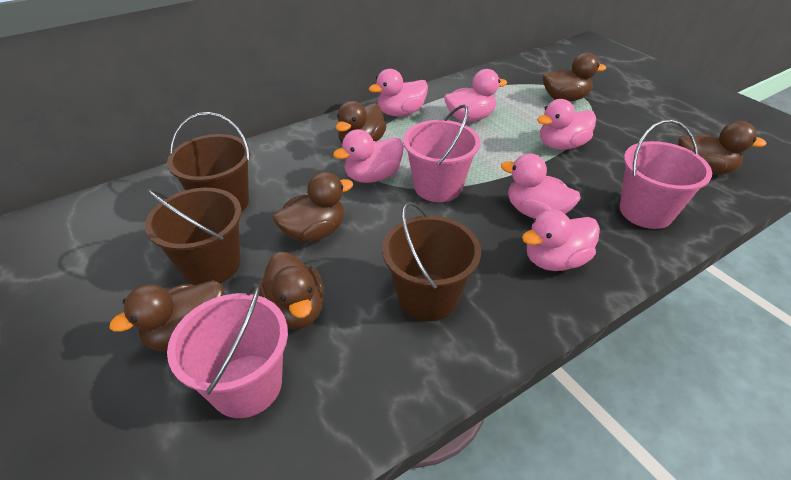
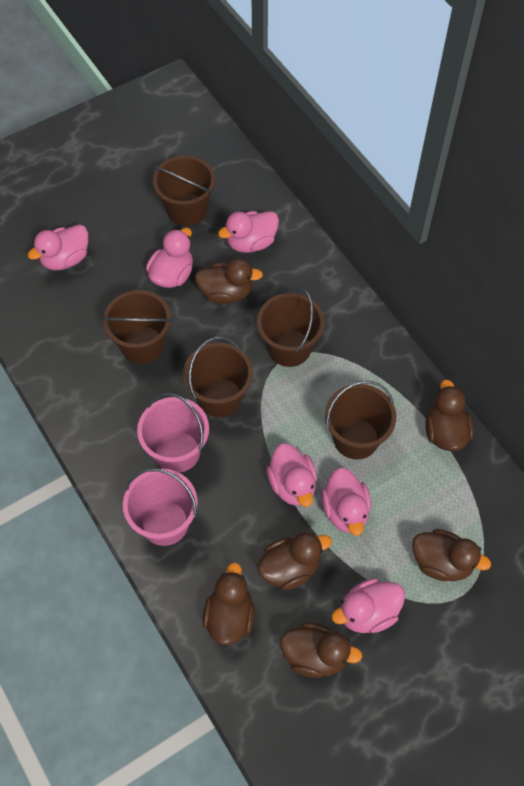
brown bucket: 3 -> 5
pink bucket: 3 -> 2

